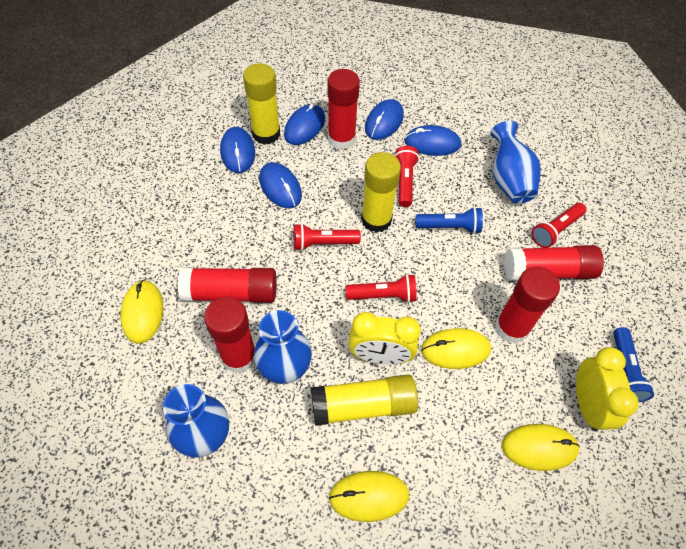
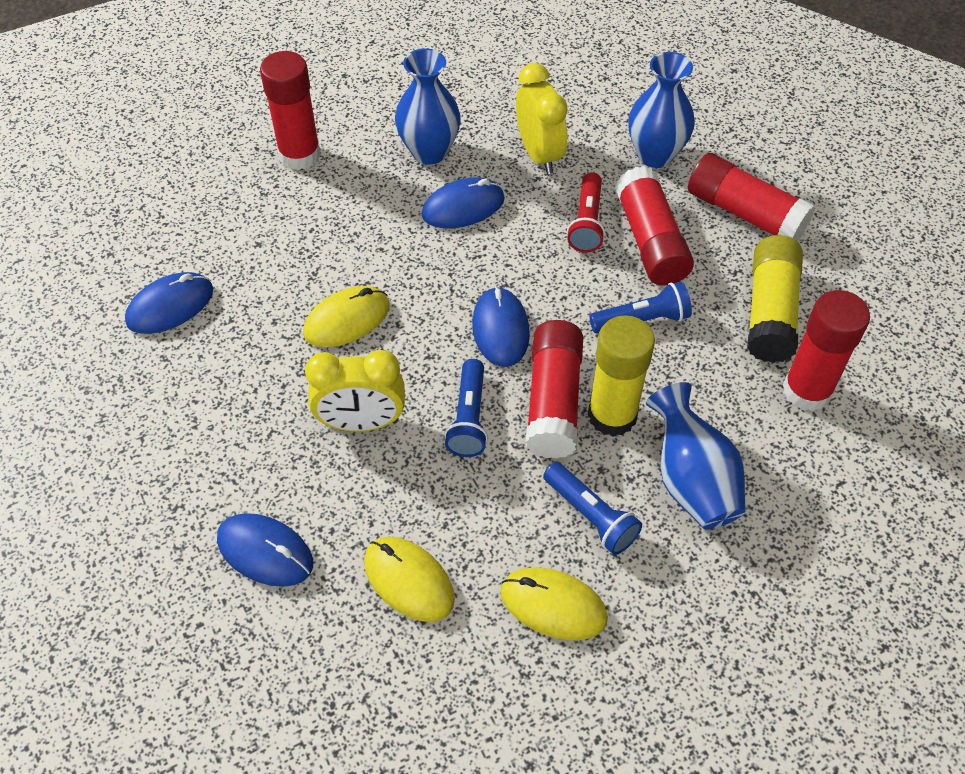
blue flashlight: 2 -> 3
blue mouse: 5 -> 4
red flashlight: 4 -> 1
yellow glue stick: 3 -> 2
yellow mouse: 4 -> 3

